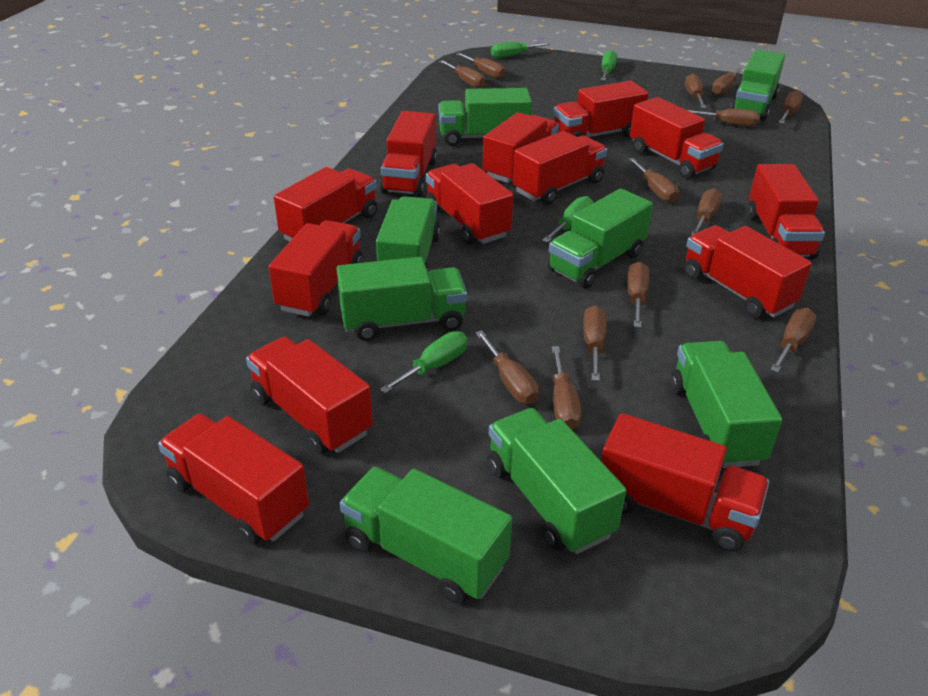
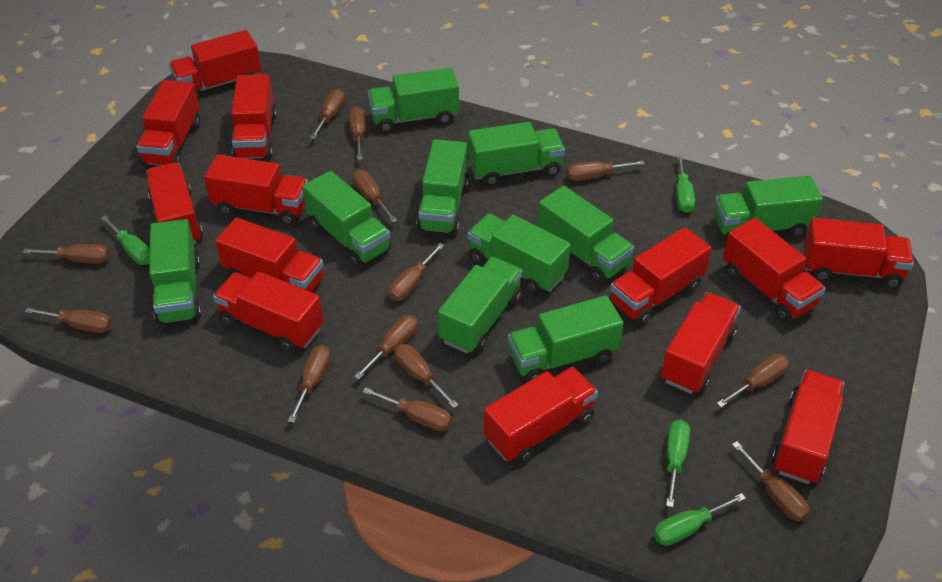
green truck: 8 -> 10

